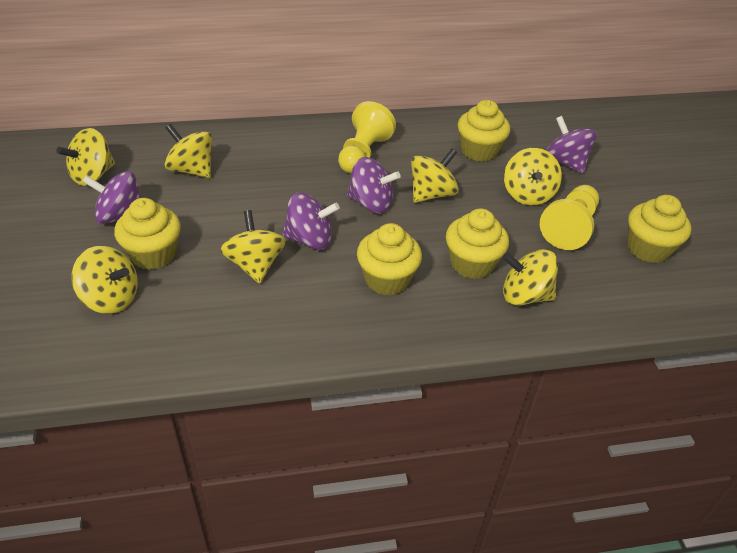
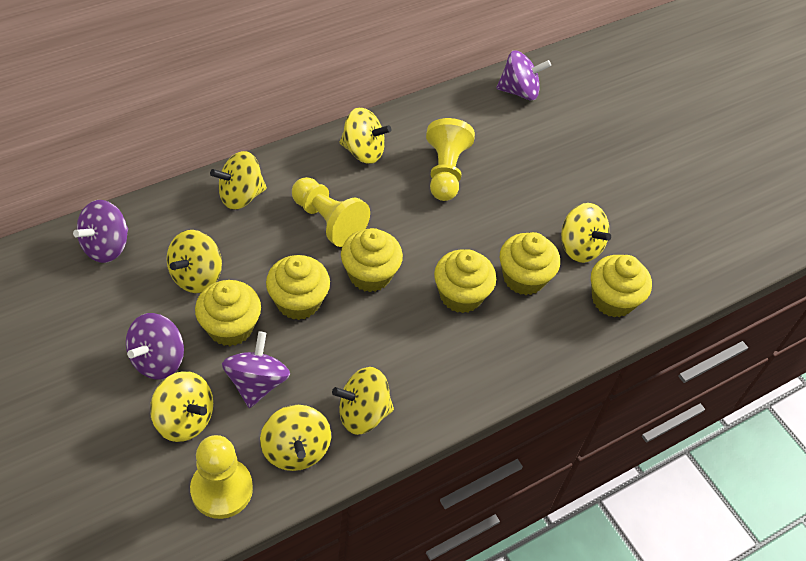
yellow cupcake: 5 -> 6
yellow pawn: 2 -> 3

